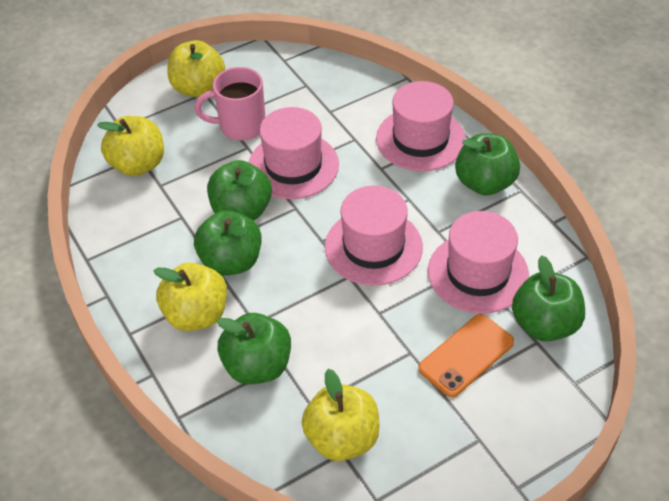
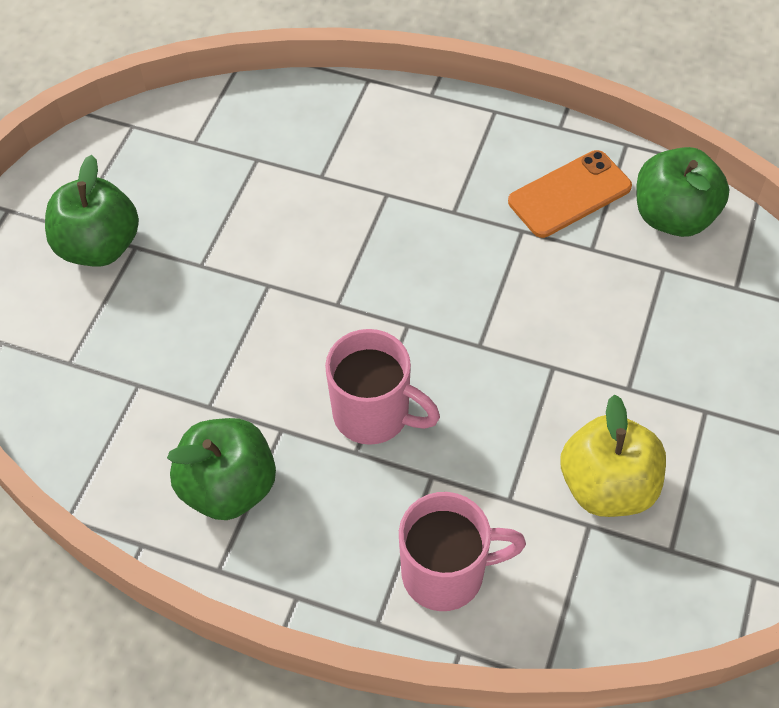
green apple: 5 -> 3
pink hat: 4 -> 0
pink mug: 1 -> 2
yellow apple: 4 -> 1

